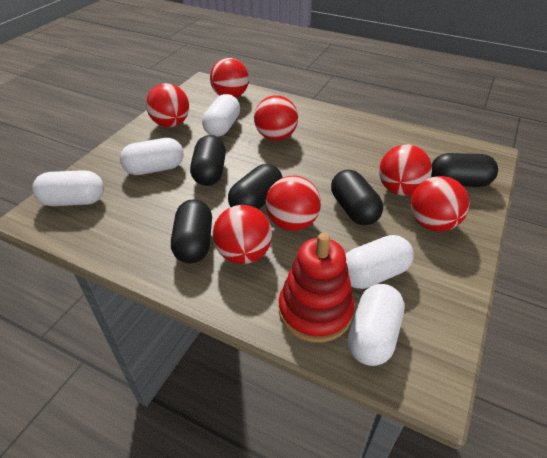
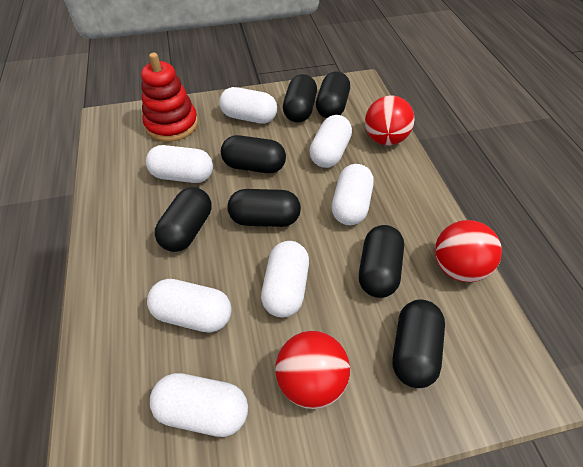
black capsule: 5 -> 7
red ball: 7 -> 3
white capsule: 5 -> 7

